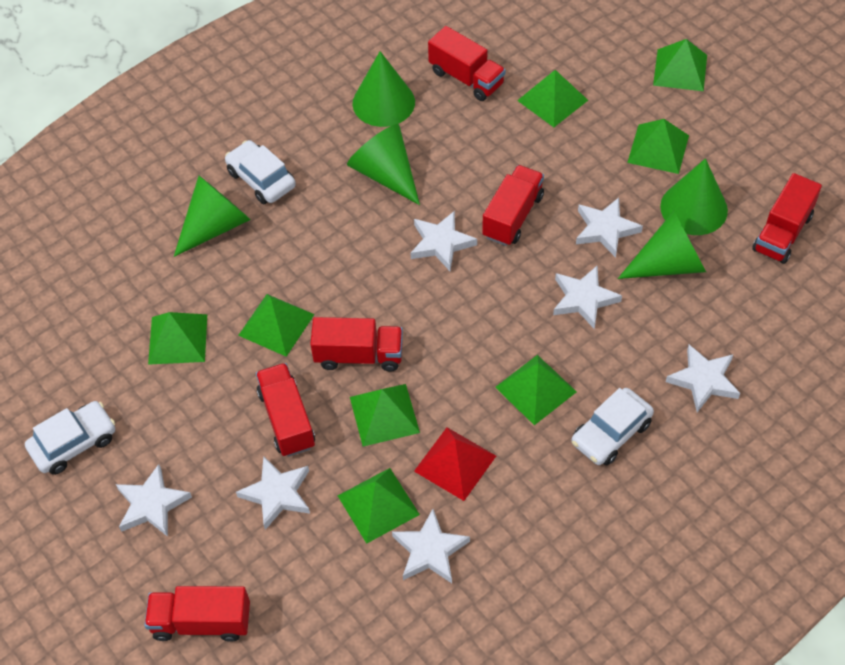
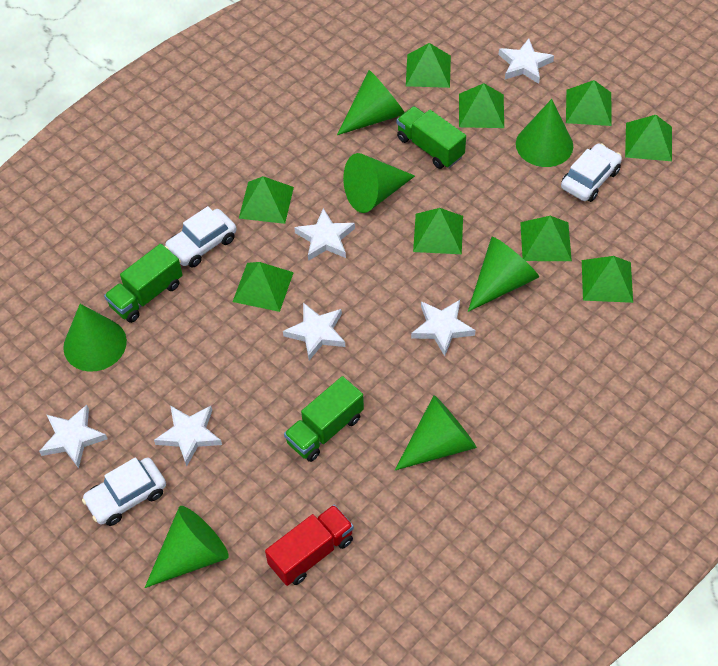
green cone: 5 -> 7
green pyramid: 8 -> 9
green truck: 0 -> 3
red pyramid: 1 -> 0
red truck: 6 -> 1
white star: 7 -> 6

